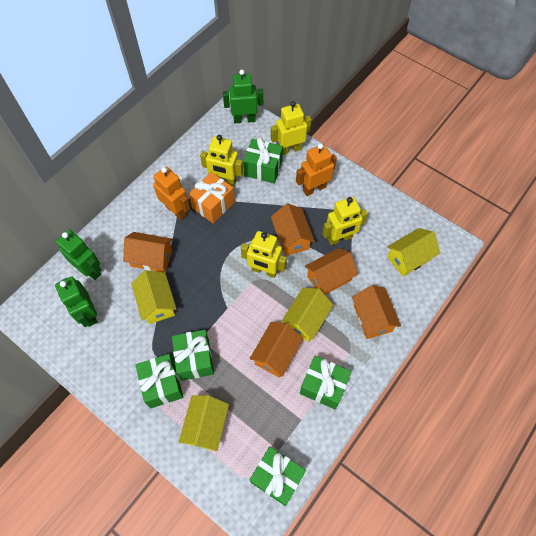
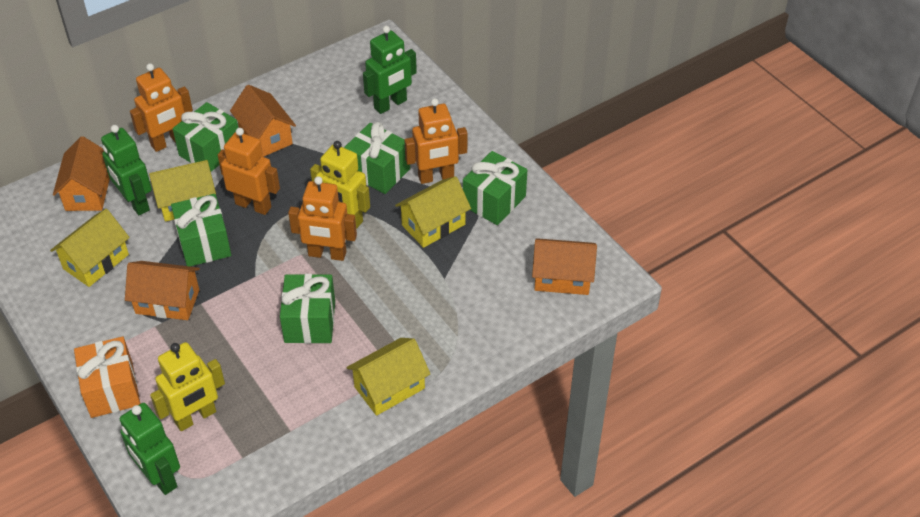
orange house: 5 -> 4
orange robot: 2 -> 4
yellow robot: 4 -> 2

